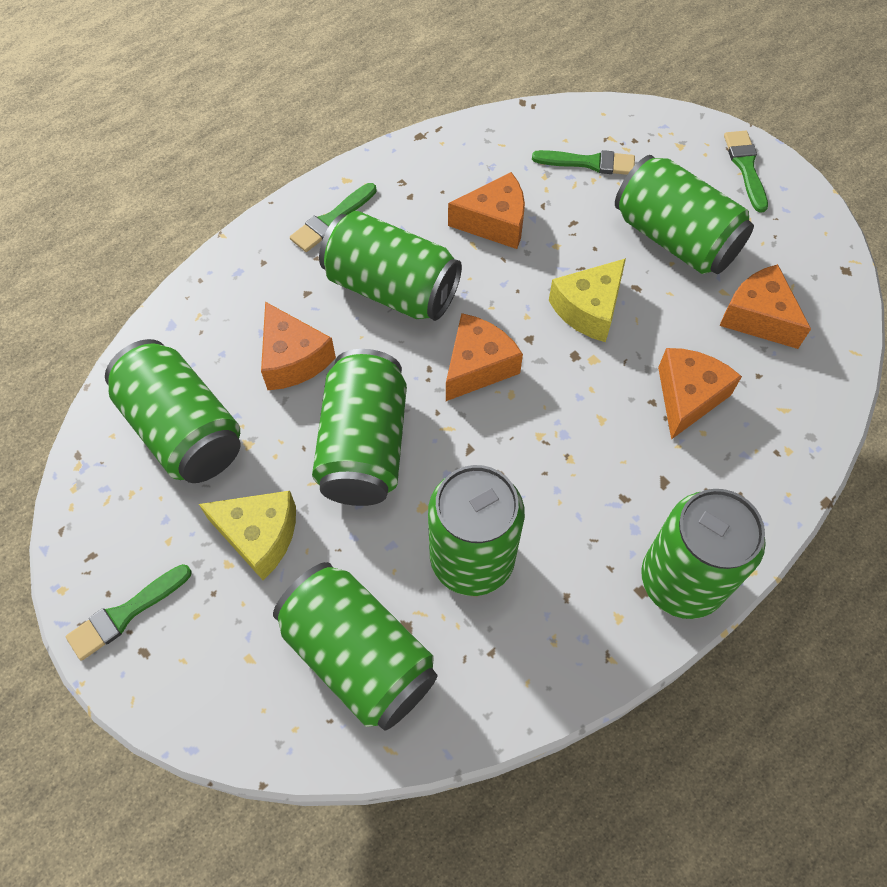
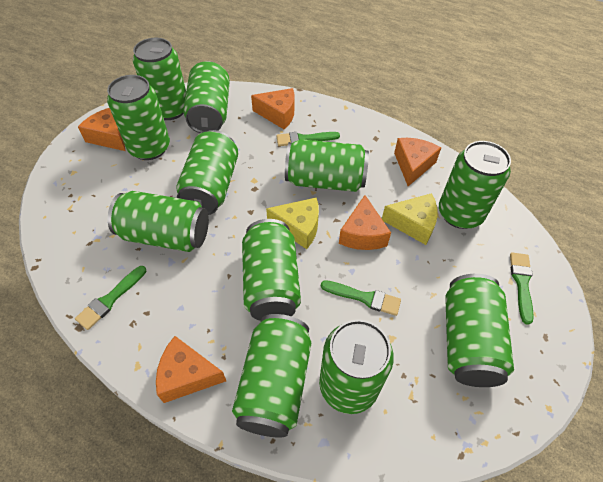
green can: 7 -> 11

